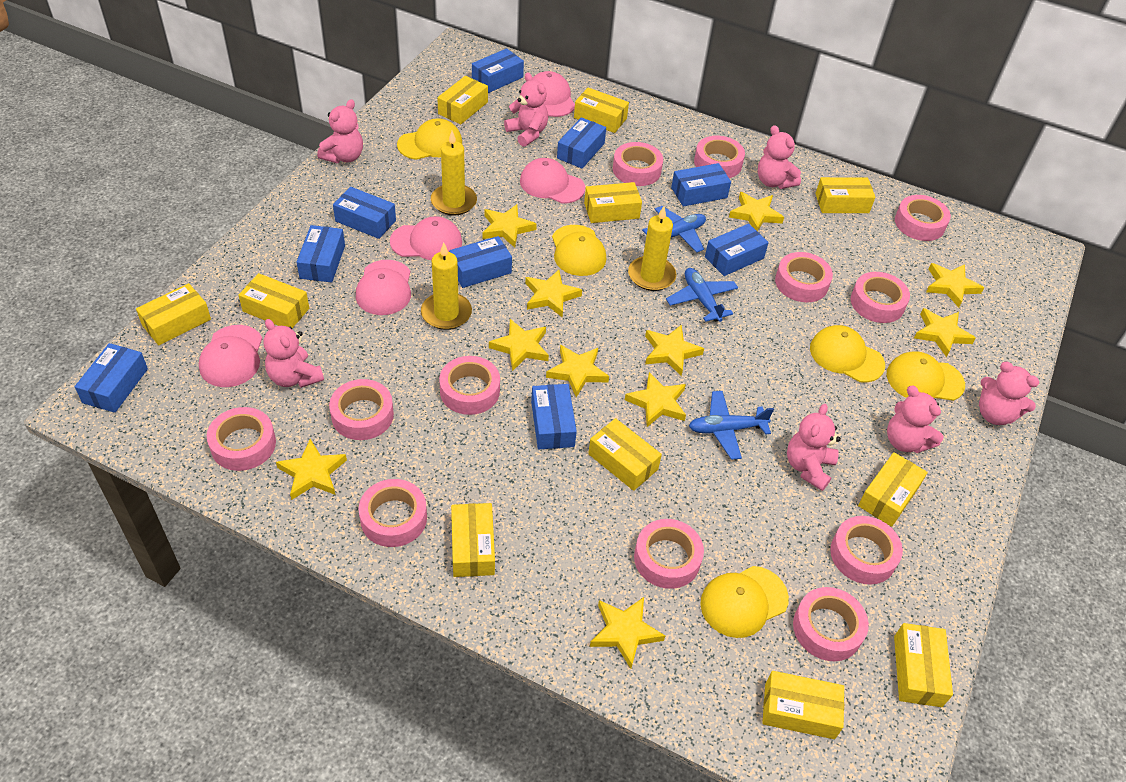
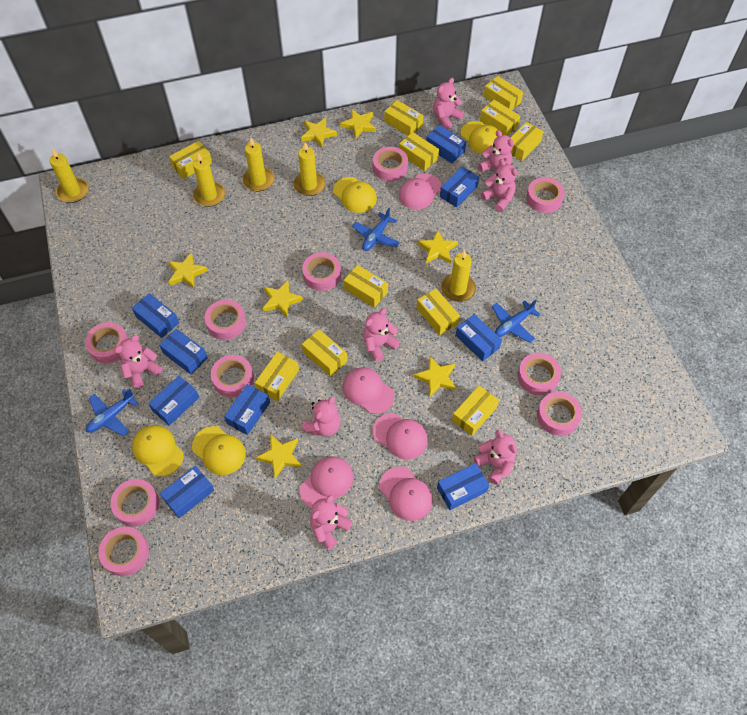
pink tape: 12 -> 10
pink teddy bear: 7 -> 8
yellow candle: 3 -> 5
yellow cap: 5 -> 4
yellow star: 11 -> 7

